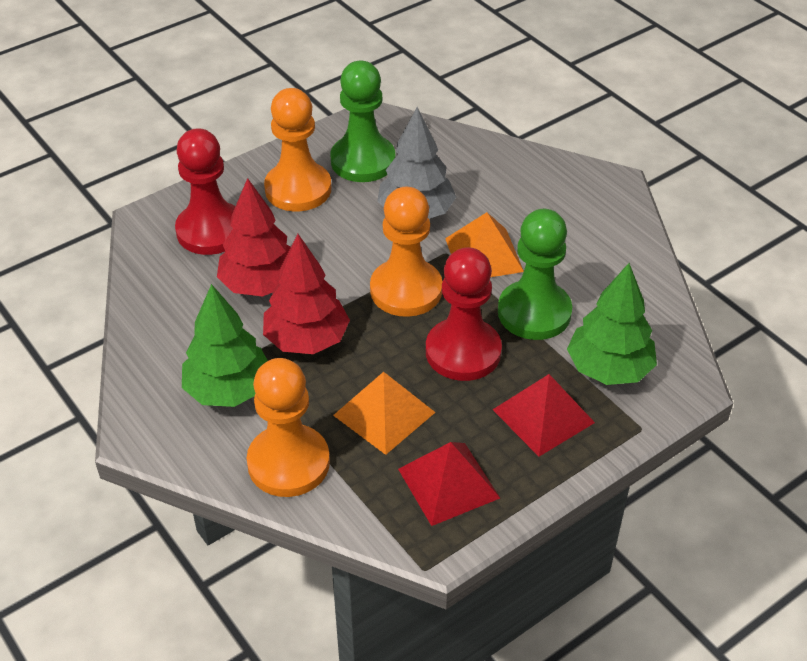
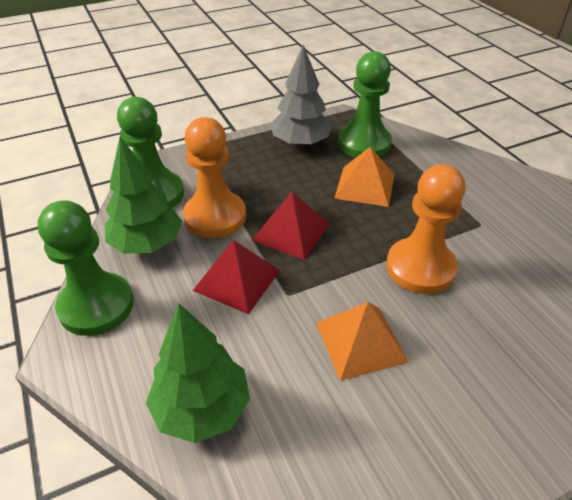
green pawn: 2 -> 3
orange pawn: 3 -> 2
red pawn: 2 -> 0
red tree: 2 -> 0

